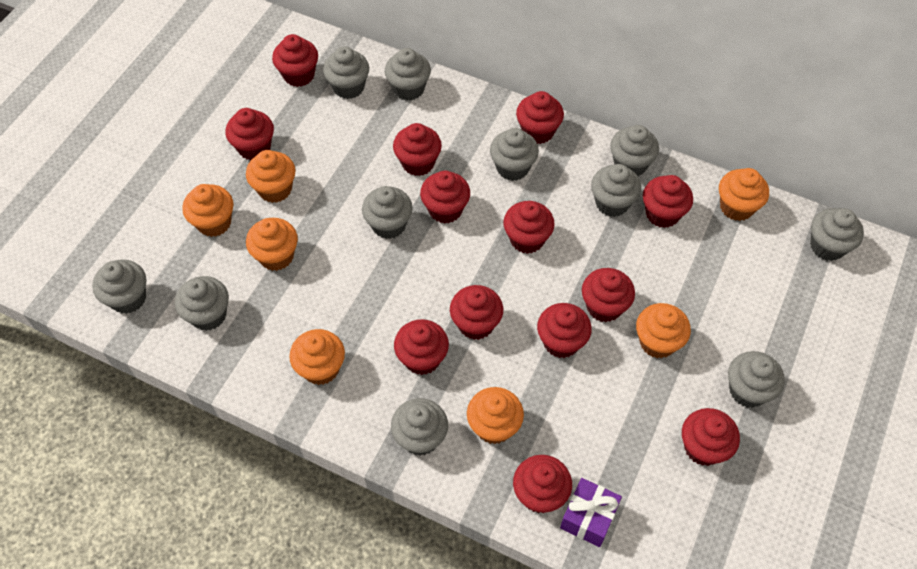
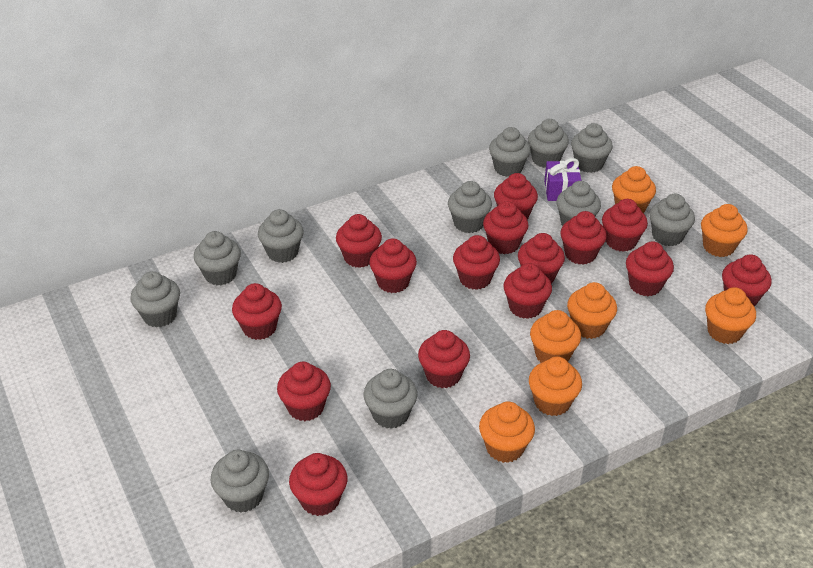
red cupcake: 13 -> 15

